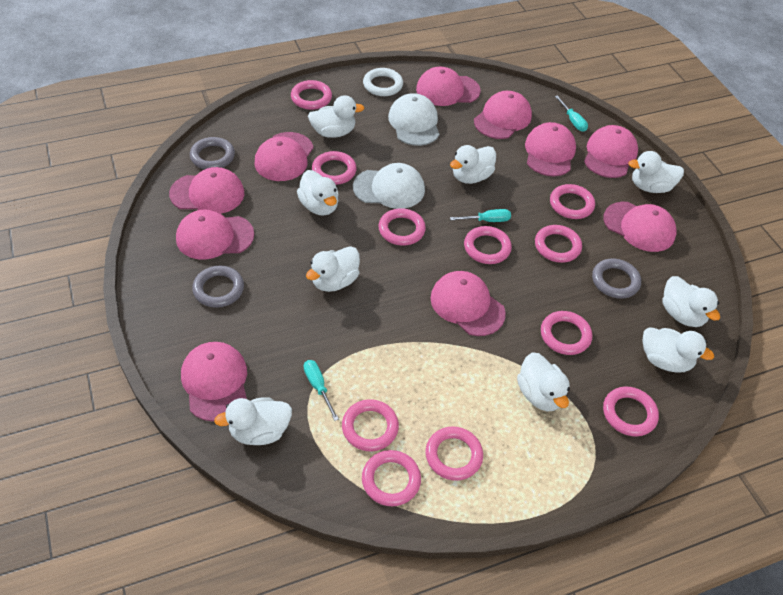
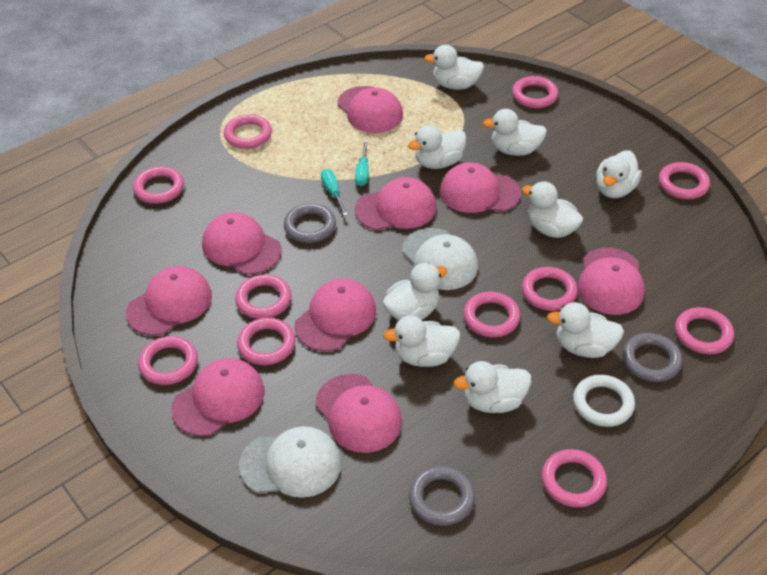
pink cap: 10 -> 9
turquoise screwdriver: 3 -> 2

